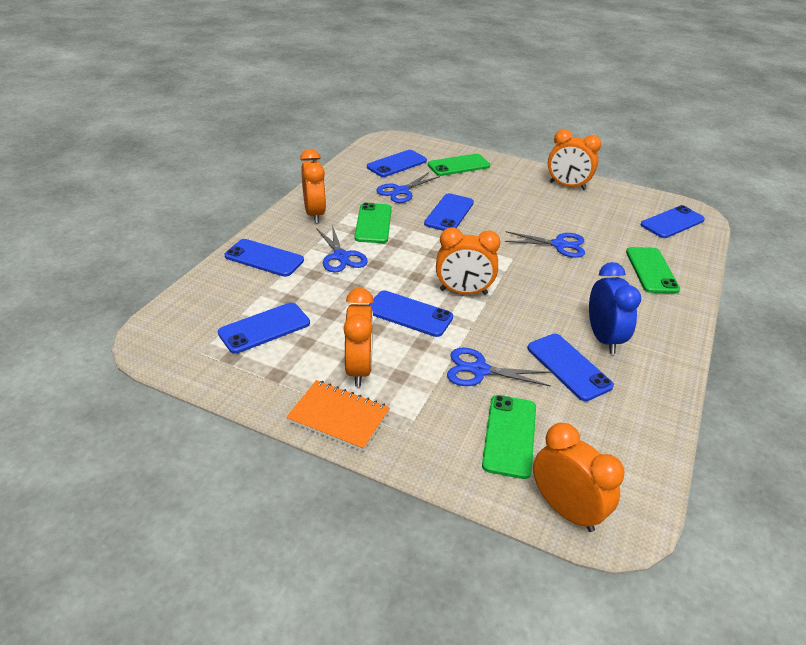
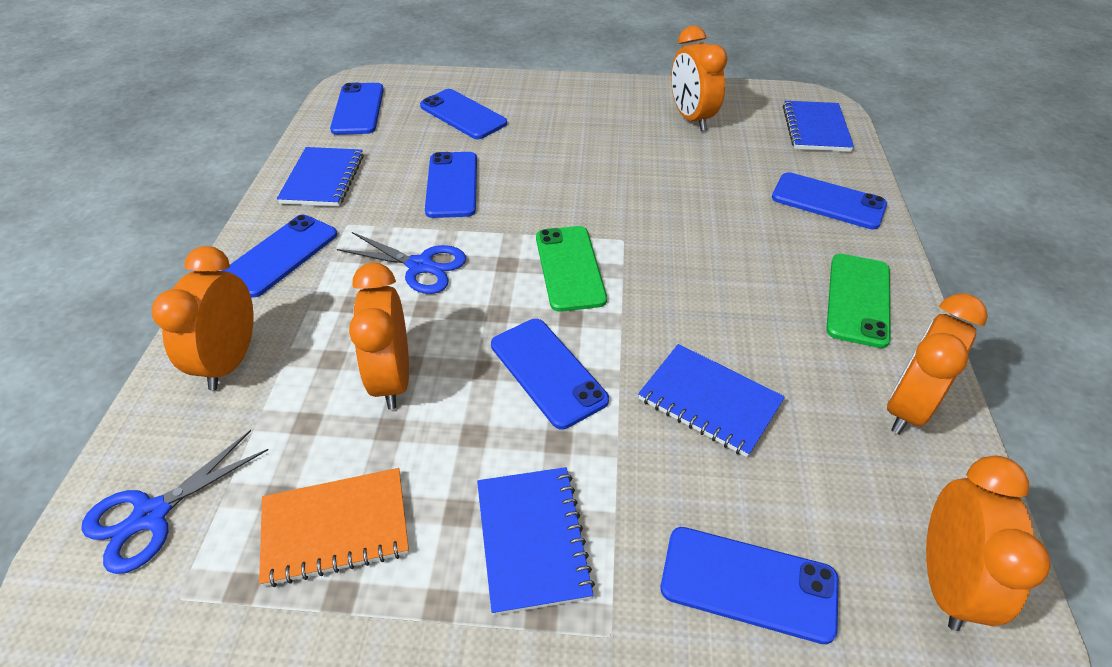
blue clock: 1 -> 0
blue notebook: 0 -> 4
blue scissors: 4 -> 2
green phone: 4 -> 2

